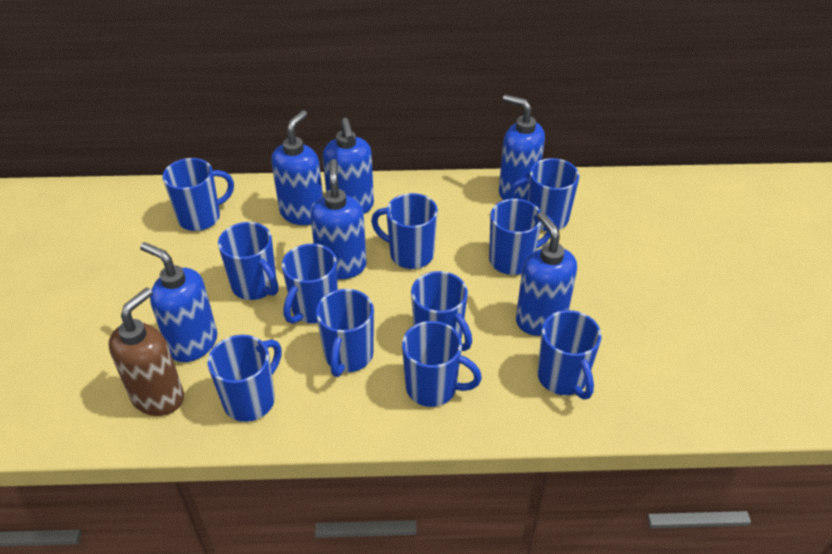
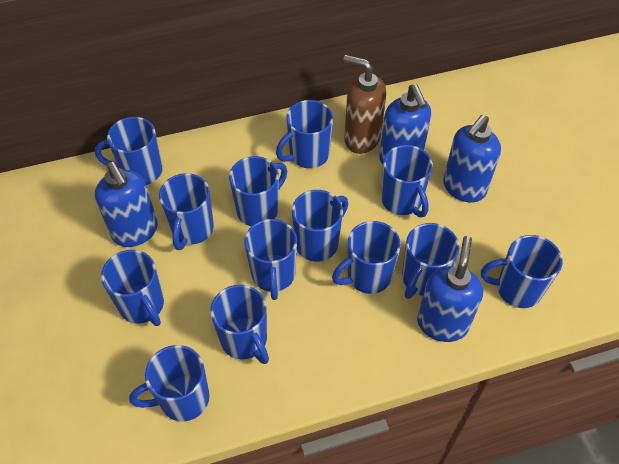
blue mug: 11 -> 13
blue soap dispenser: 6 -> 4

